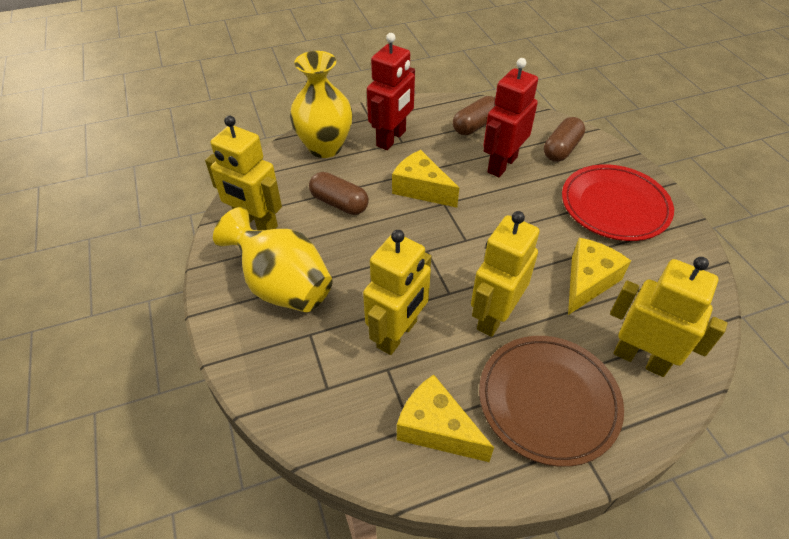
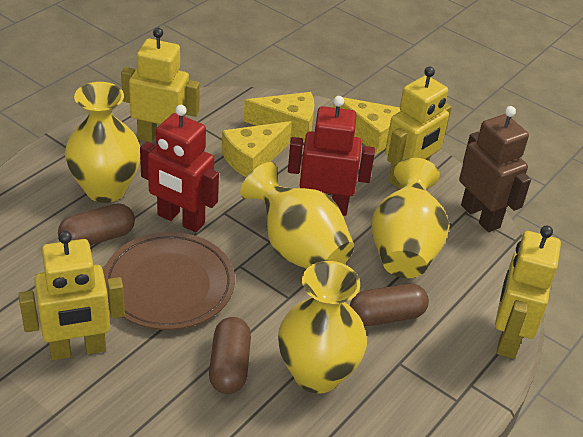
brown robot: 0 -> 1
red plate: 1 -> 0
yellow vase: 2 -> 4

